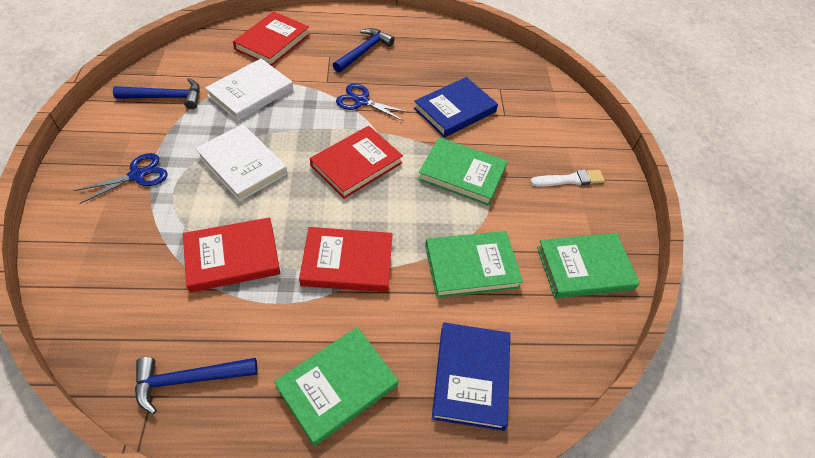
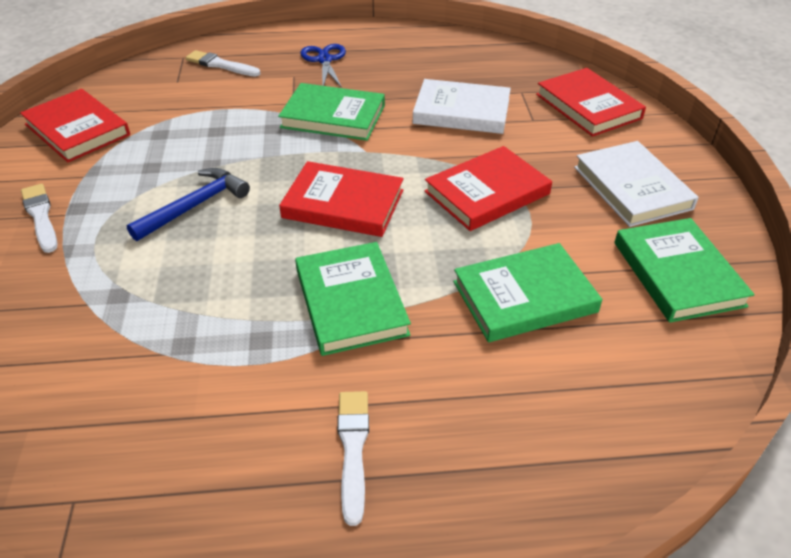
blue book: 2 -> 0
blue hammer: 3 -> 1
blue scissors: 2 -> 1
white brush: 1 -> 3

